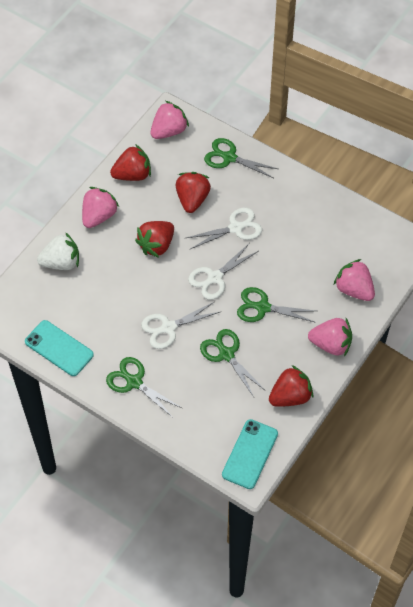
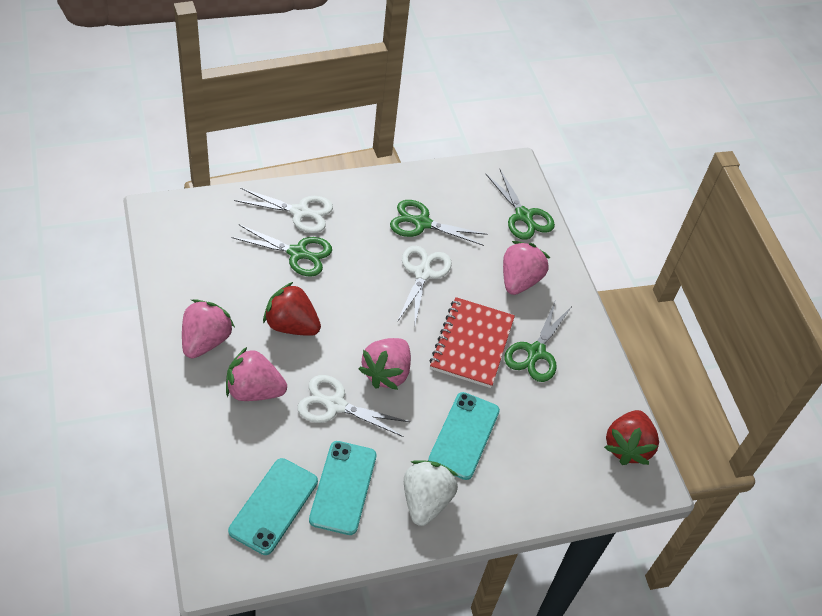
red notebook: 0 -> 1
red strawberry: 4 -> 2
turquoise phone: 2 -> 3

